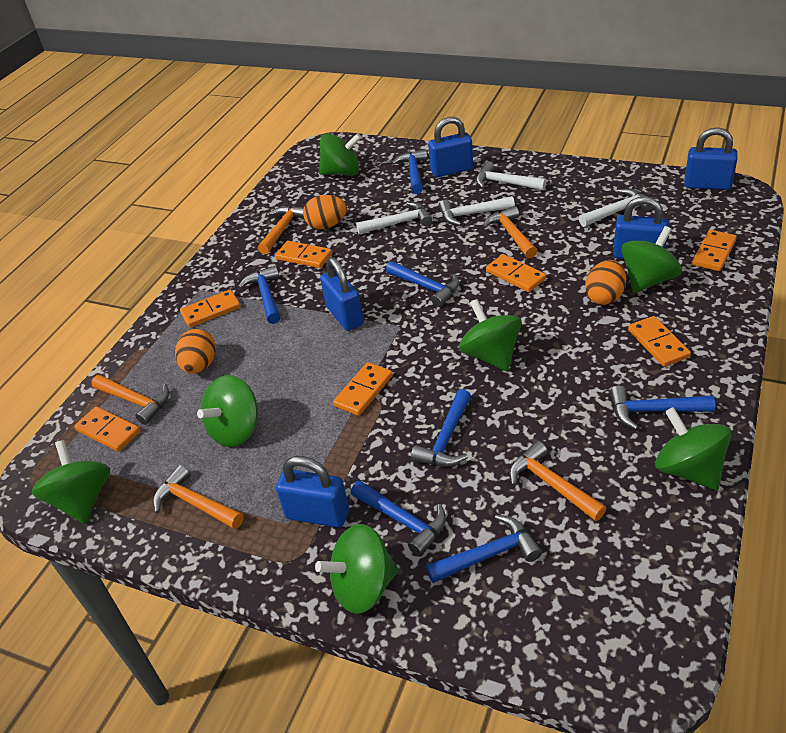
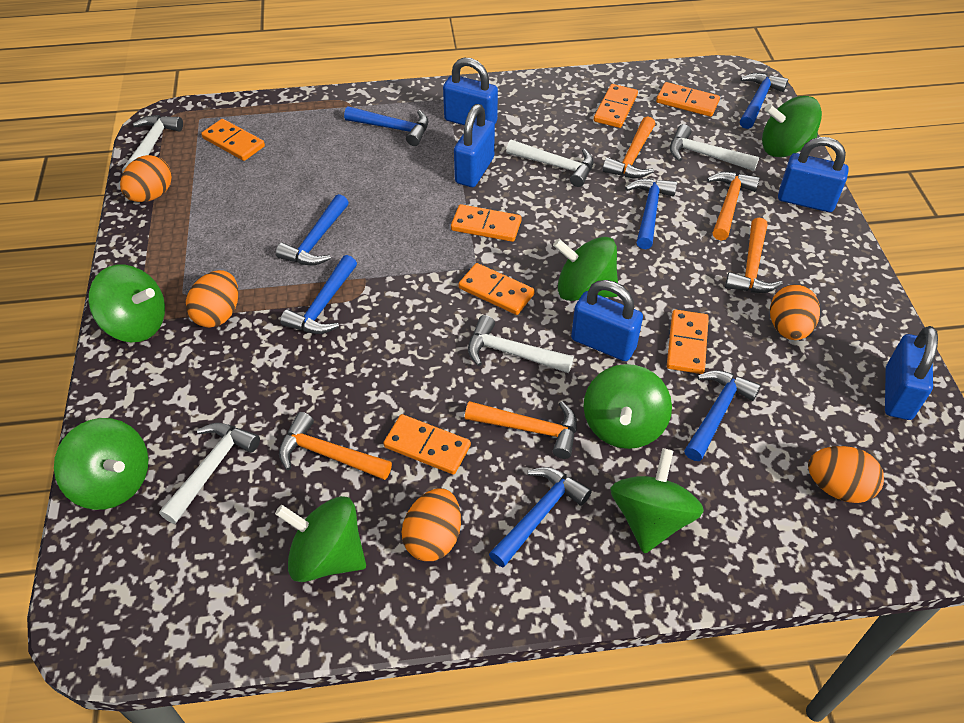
orange egg: 3 -> 5
white hammer: 4 -> 5

